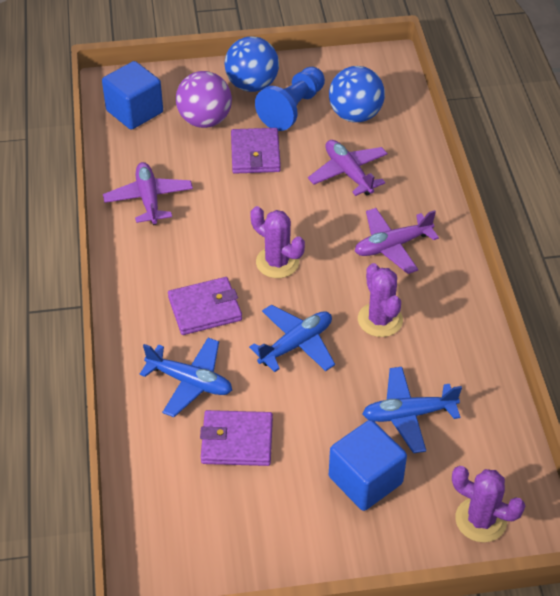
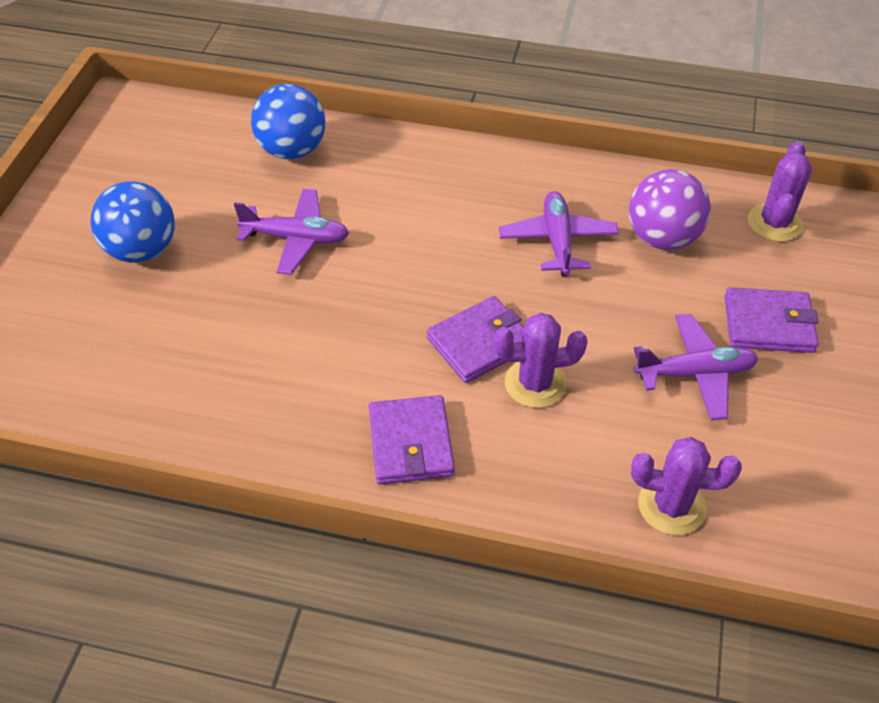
blue cube: 2 -> 0
blue pawn: 1 -> 0
blue plane: 3 -> 0

